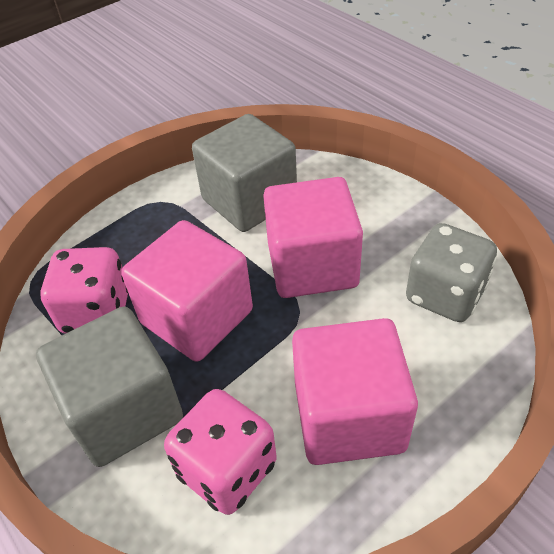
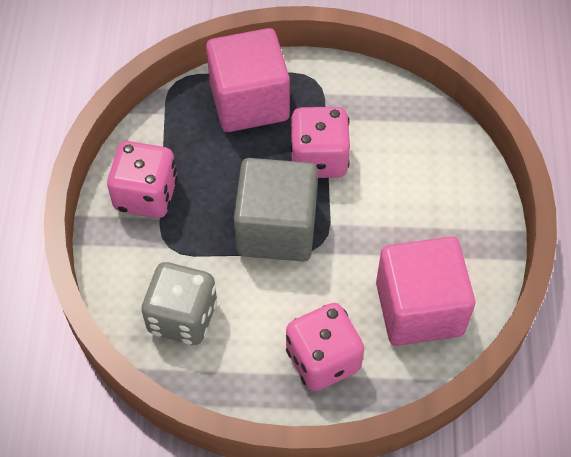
grey cube: 2 -> 1
pink cube: 3 -> 2
pink dice: 2 -> 3

